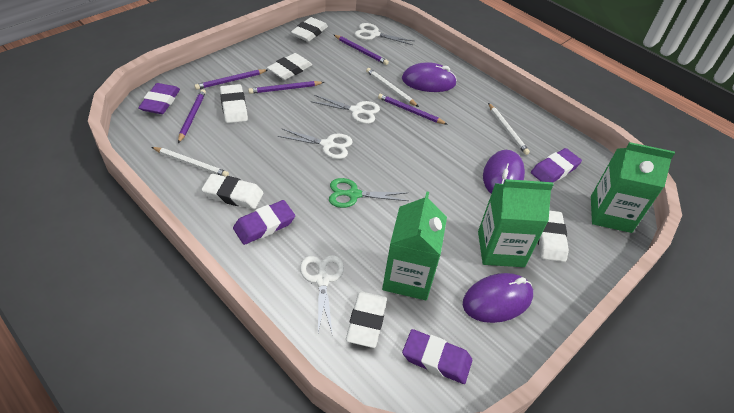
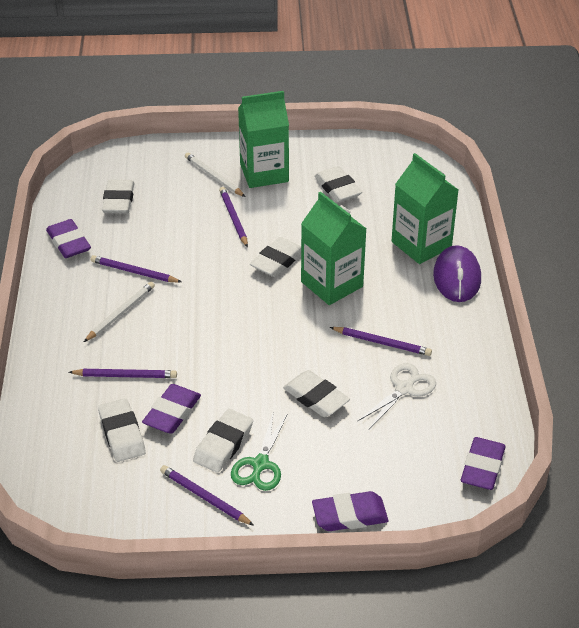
purple mouse: 3 -> 1
white pencil: 3 -> 2
white scissors: 4 -> 1

